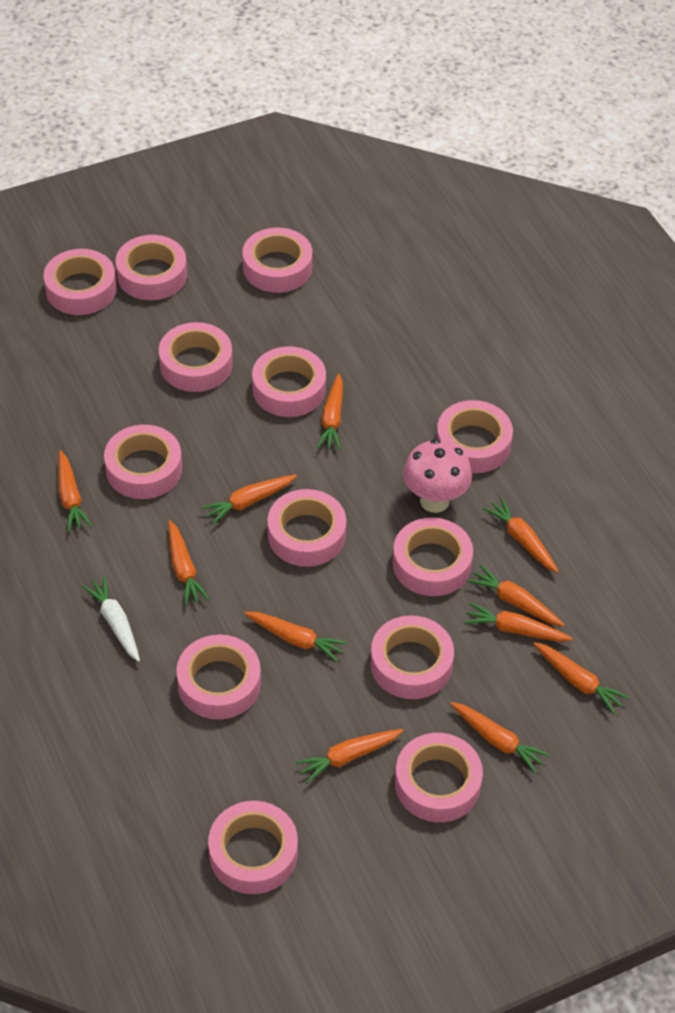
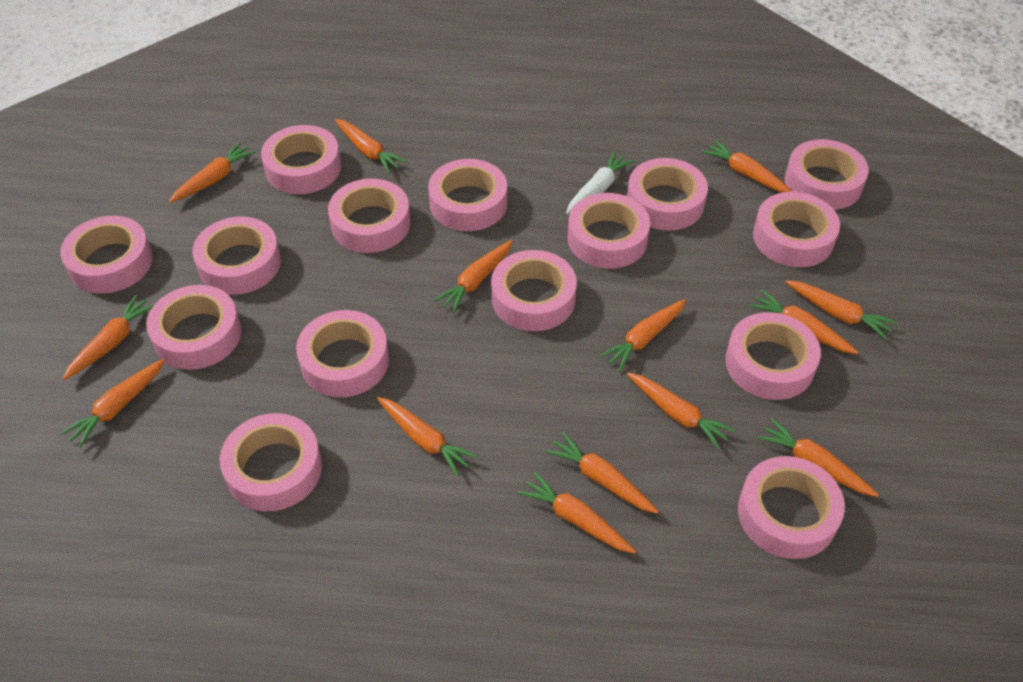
orange carrot: 11 -> 14
pink mushroom: 1 -> 0
pink tape: 13 -> 15

